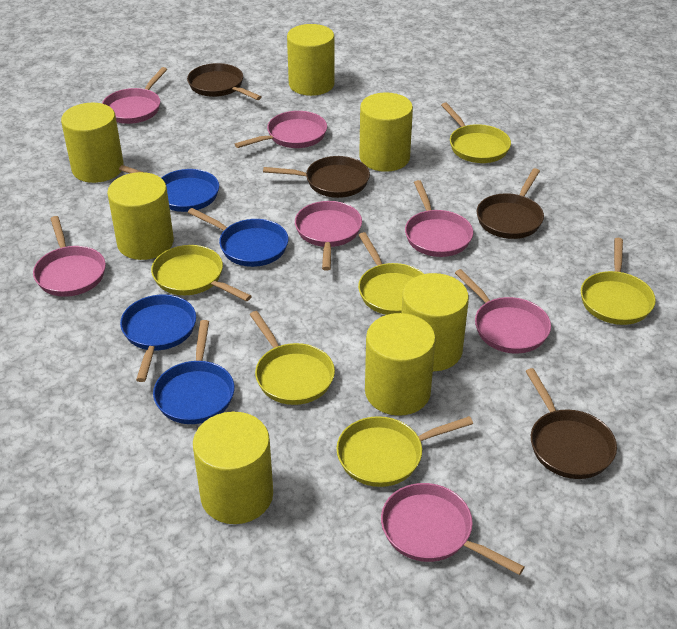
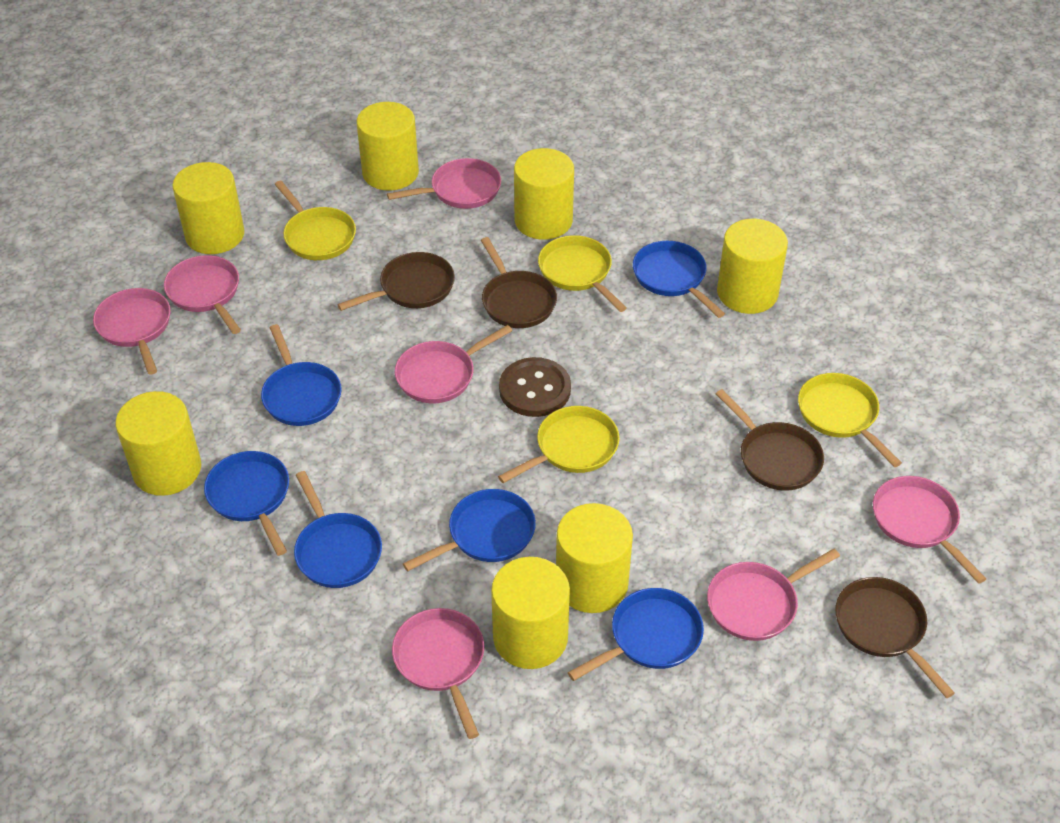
blue pan: 4 -> 6
brown button: 0 -> 1
yellow pan: 6 -> 4

